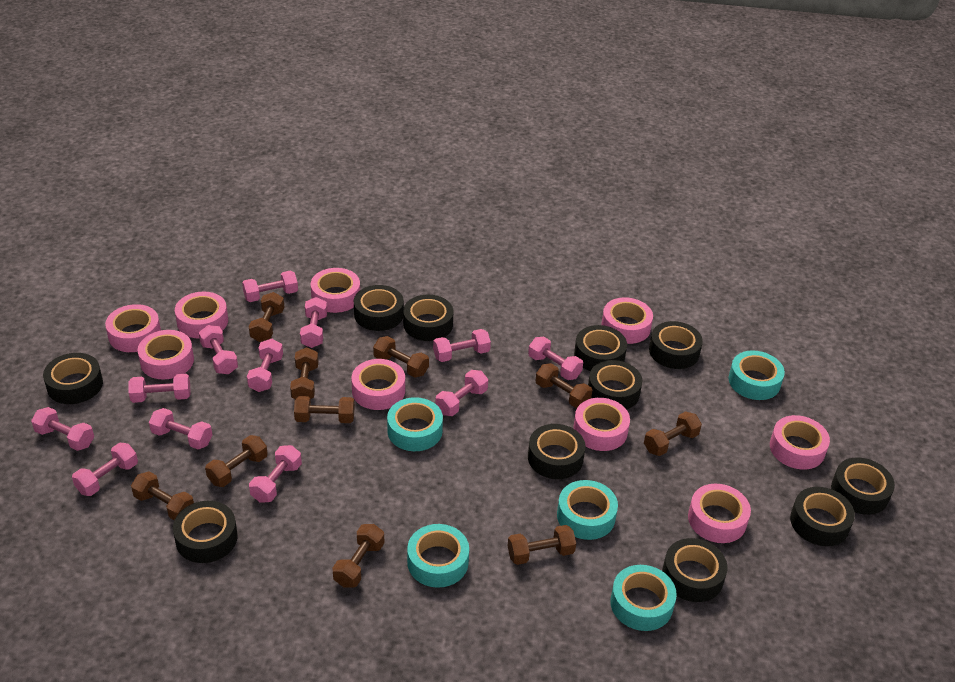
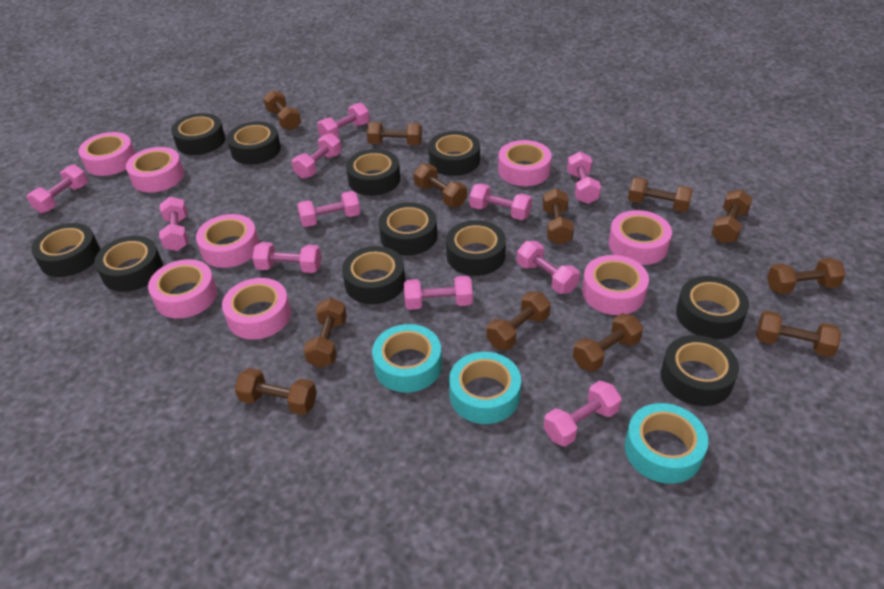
brown dumbbell: 10 -> 12
pink dumbbell: 12 -> 11
pink tape: 9 -> 8
turquoise tape: 5 -> 3

